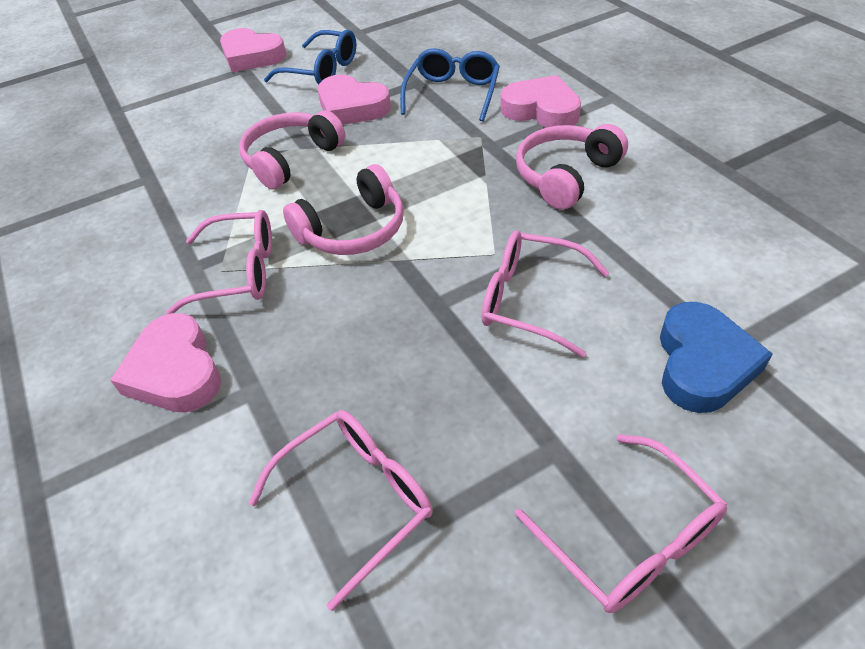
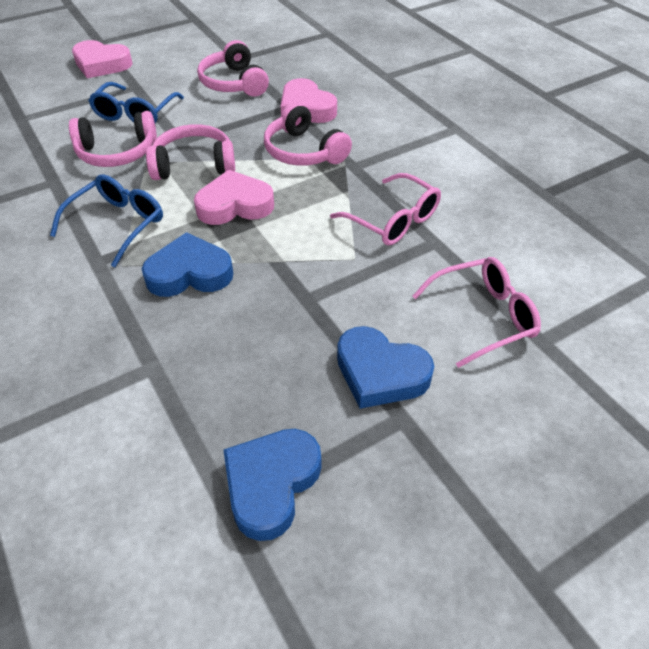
blue heart: 1 -> 3
pink glasses: 4 -> 2
pink headphones: 3 -> 4
pink heart: 4 -> 3

